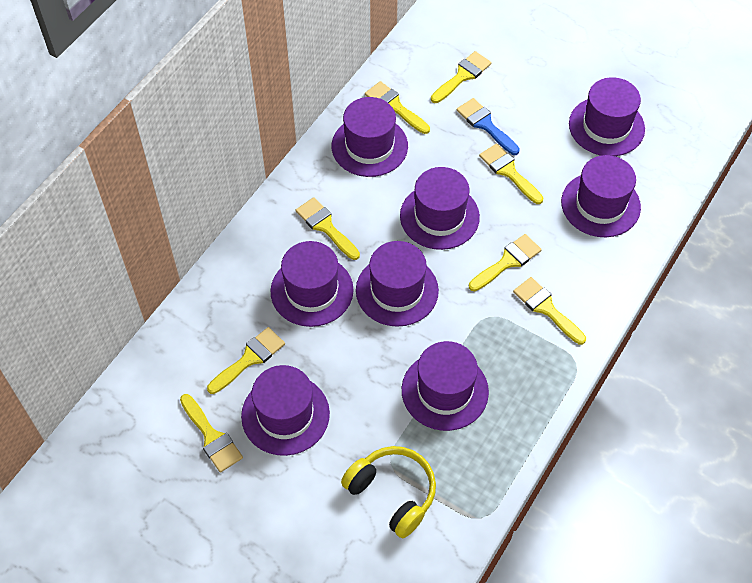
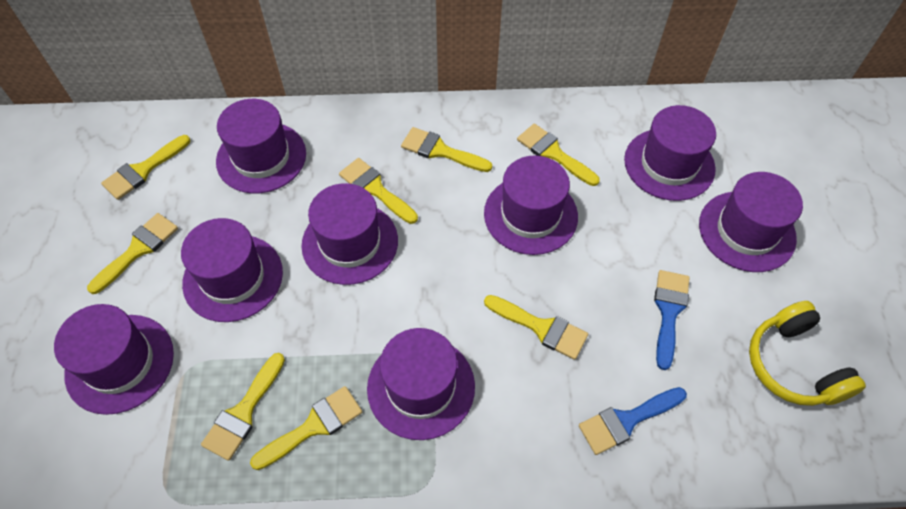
blue brush: 1 -> 2

